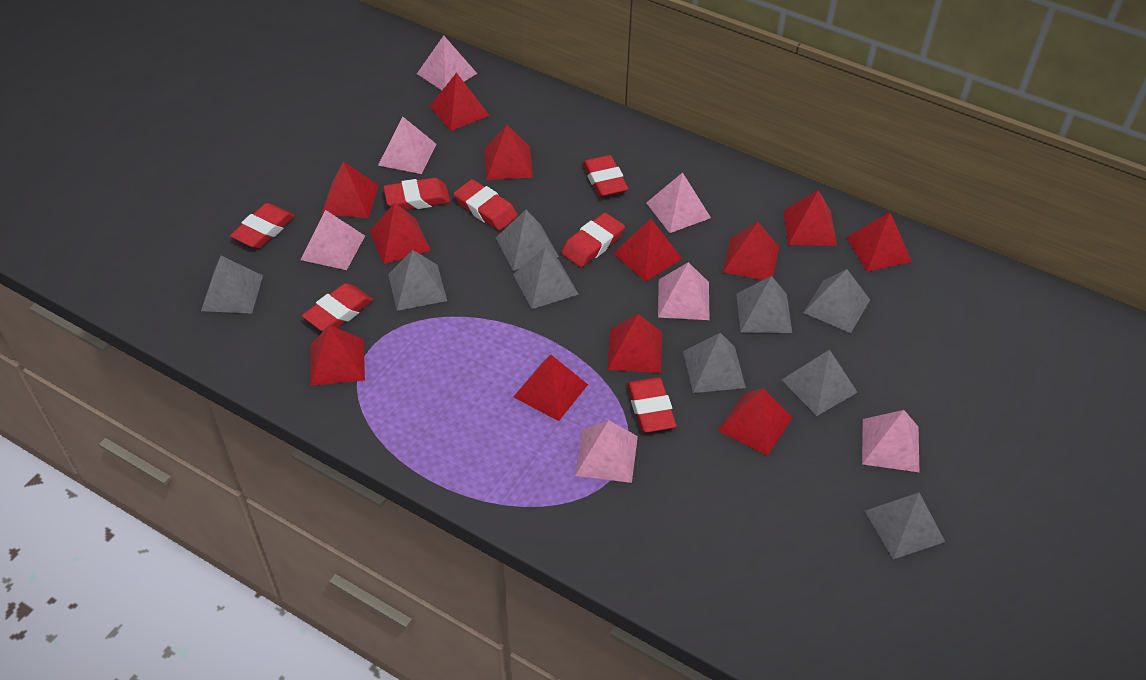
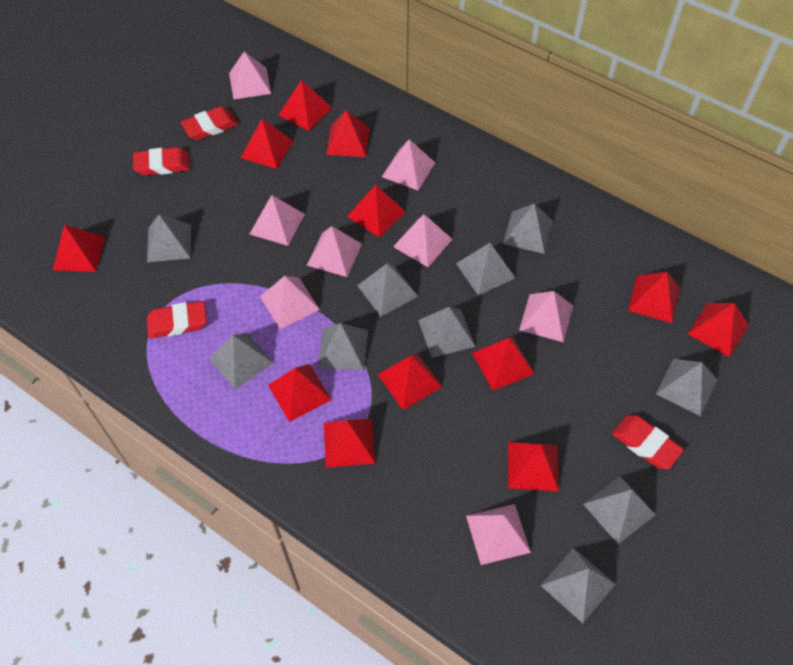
grey pyramid: 9 -> 10
pink pyramid: 7 -> 8
red eraser: 7 -> 4

